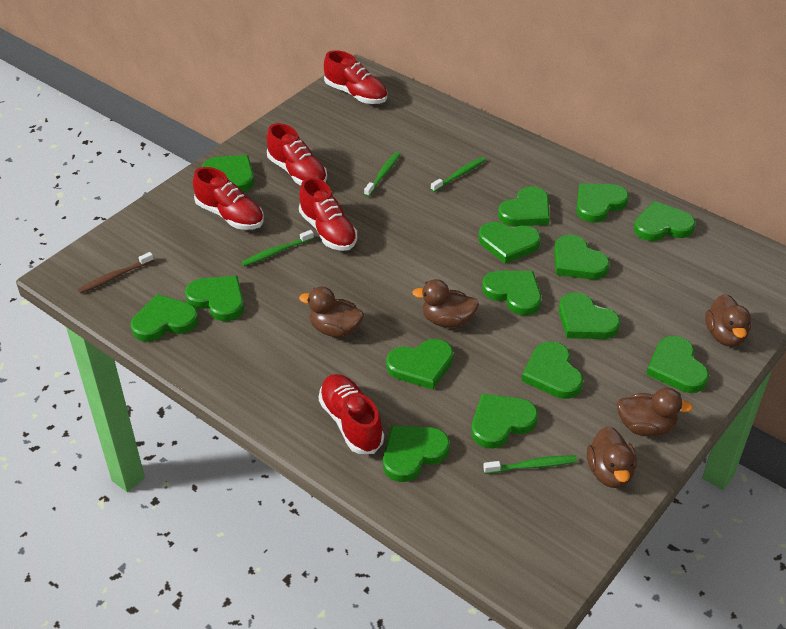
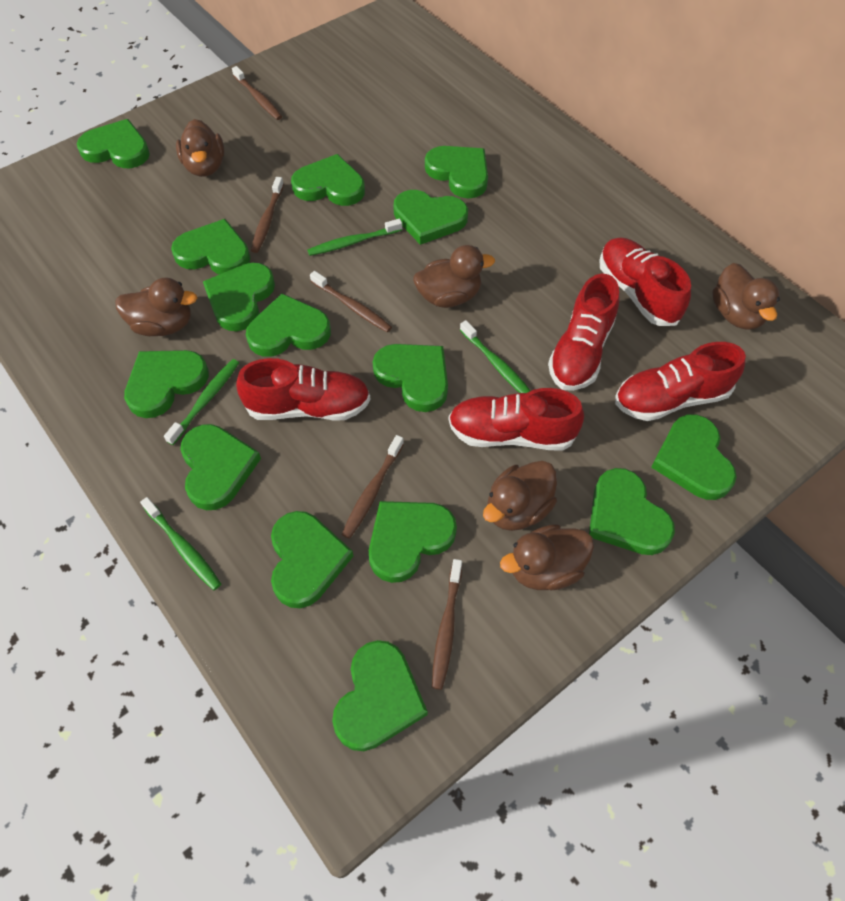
brown duck: 5 -> 6
brown toothbrush: 1 -> 5

